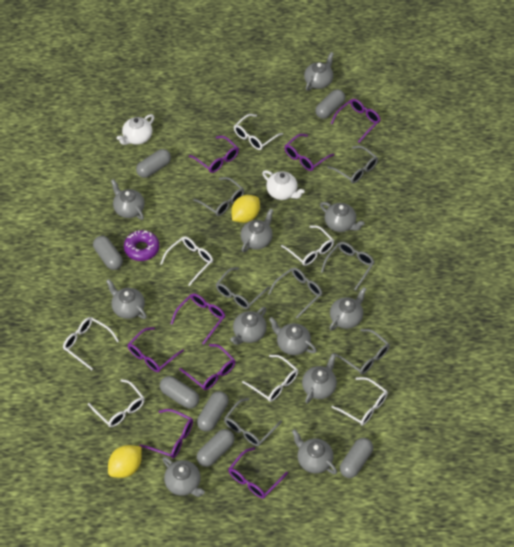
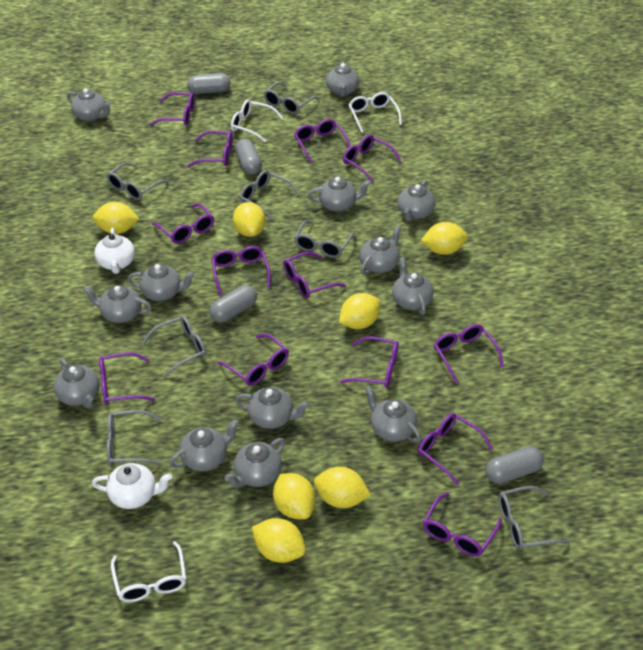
grey capsule: 7 -> 4
grey teapot: 11 -> 13
purple donut: 1 -> 0
purple glasses: 8 -> 13
white glasses: 7 -> 3
yellow lemon: 2 -> 7

